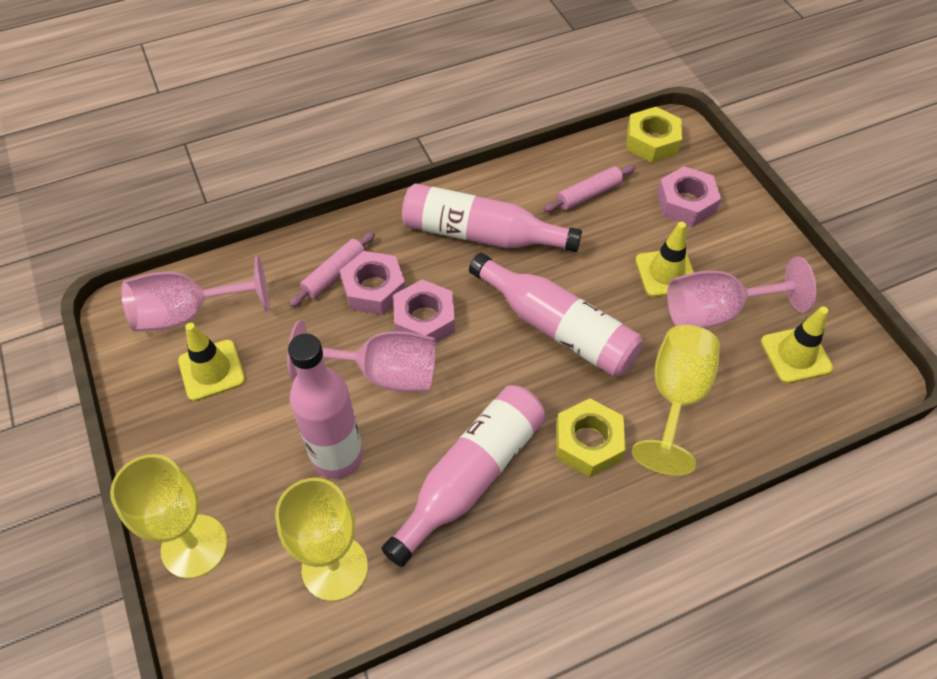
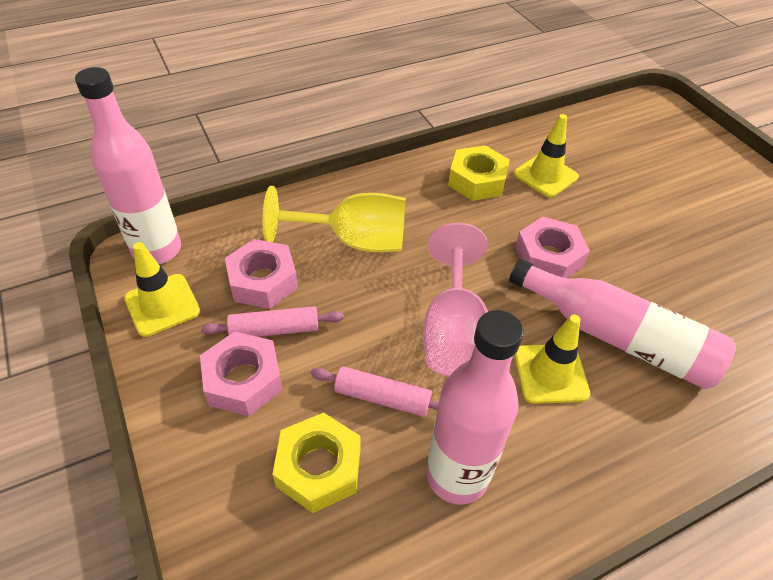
pink bottle: 4 -> 3
pink goblet: 3 -> 1
yellow goblet: 3 -> 1

